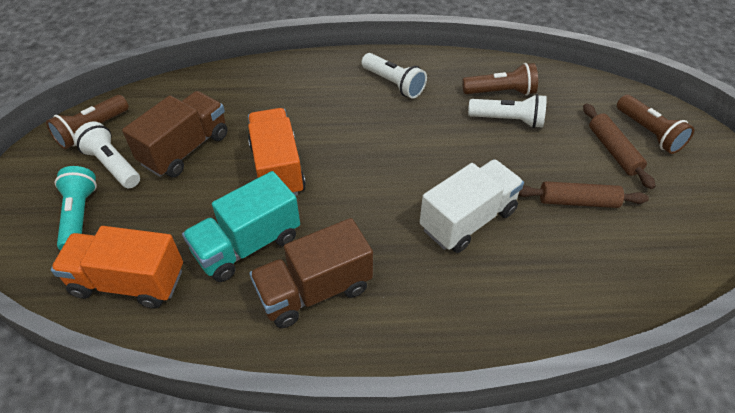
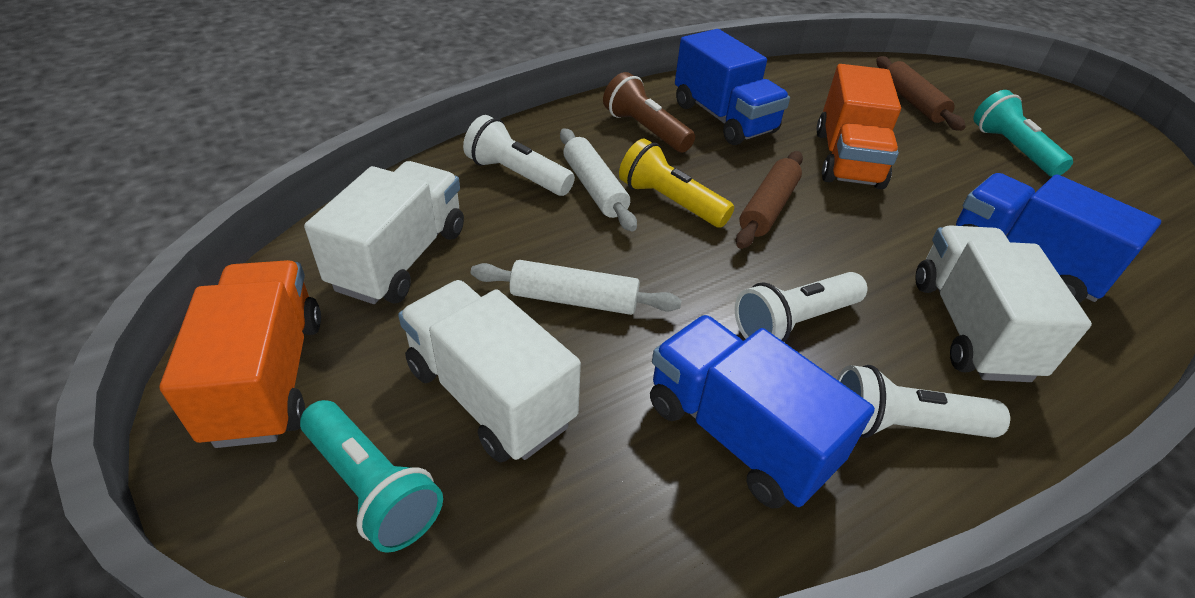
blue truck: 0 -> 3
brown flashlight: 3 -> 1
brown truck: 2 -> 0
turquoise flashlight: 1 -> 2
turquoise truck: 1 -> 0
white rolling pin: 0 -> 2
white truck: 1 -> 3
yellow flashlight: 0 -> 1

